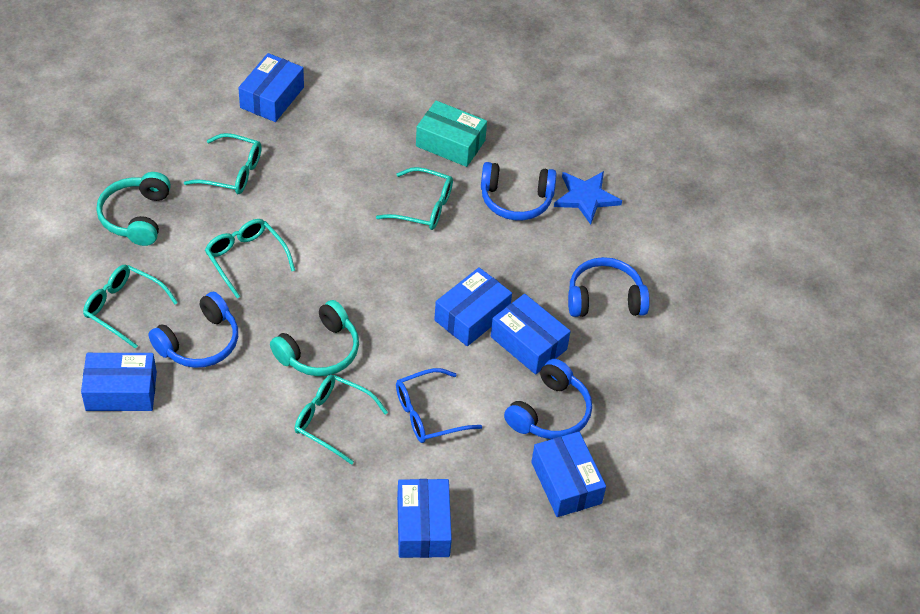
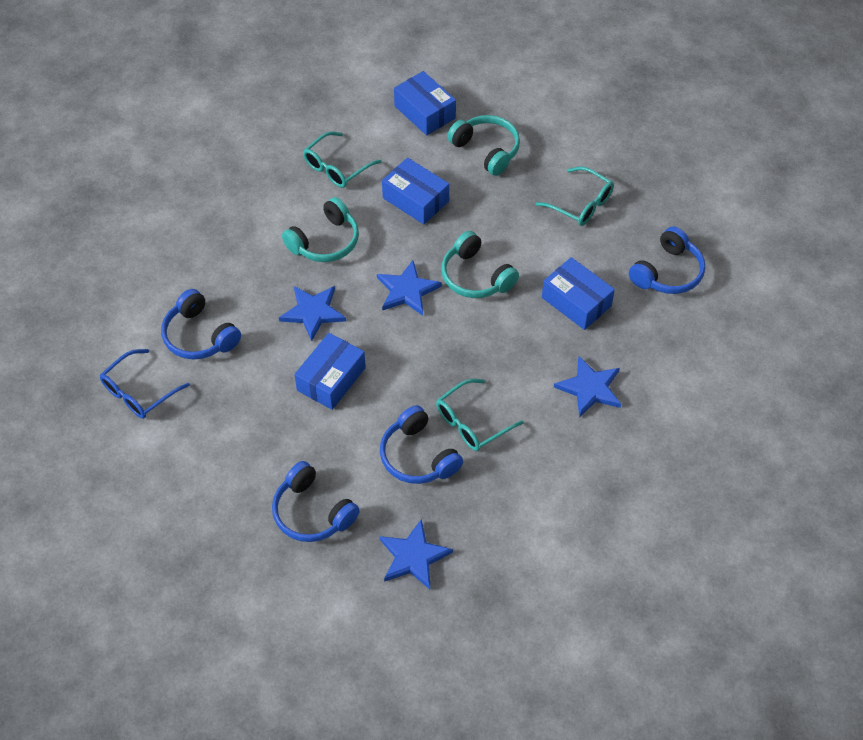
blue box: 6 -> 4
blue star: 1 -> 4
turquoise box: 1 -> 0
turquoise glasses: 5 -> 3
turquoise headphones: 2 -> 3

